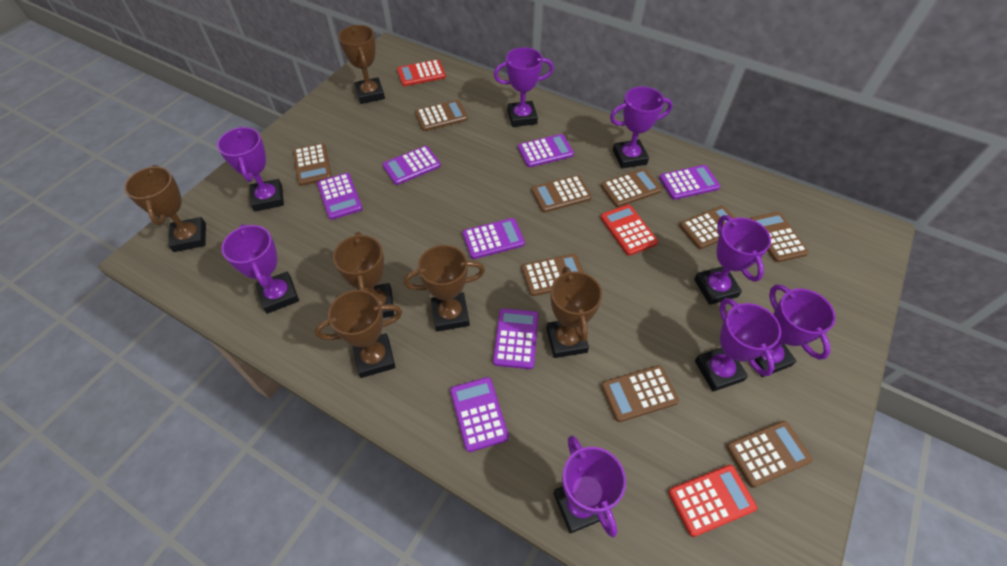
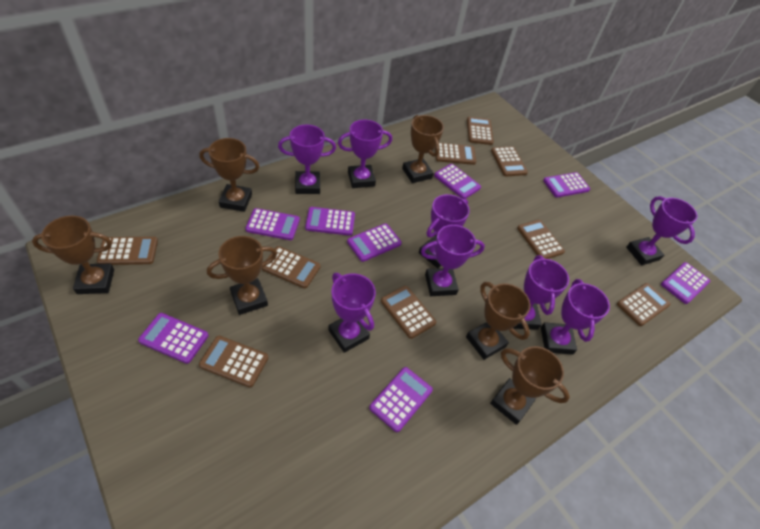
purple calculator: 7 -> 8
red calculator: 3 -> 0

